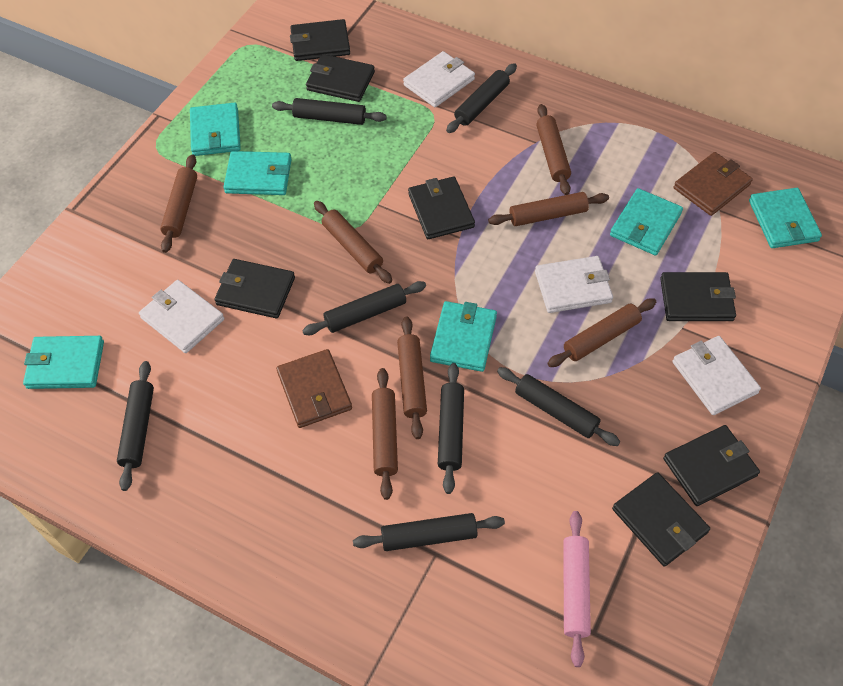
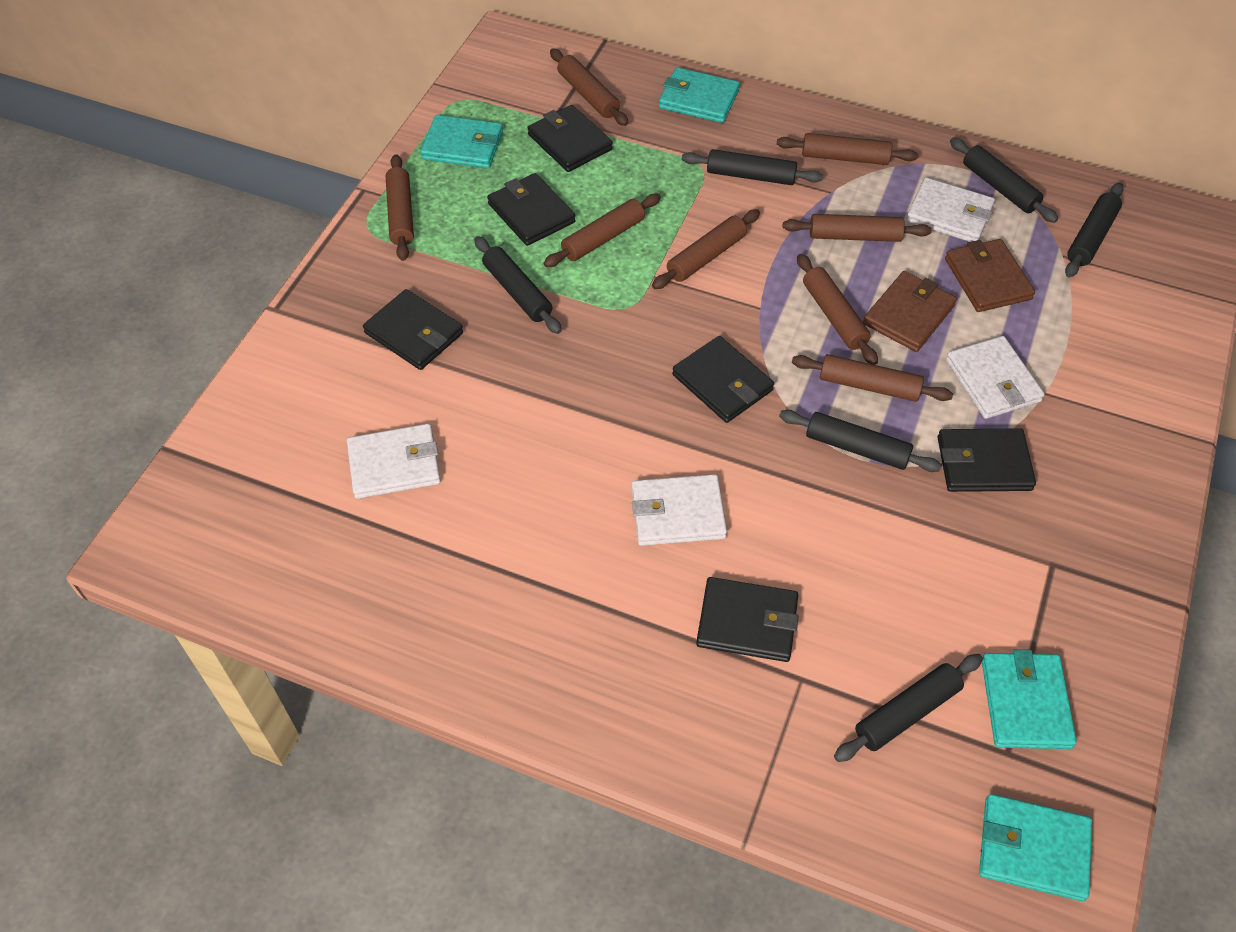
black rolling pin: 7 -> 6
black wallet: 7 -> 6
brown rolling pin: 7 -> 8
pink rolling pin: 1 -> 0
turquoise wallet: 6 -> 4

